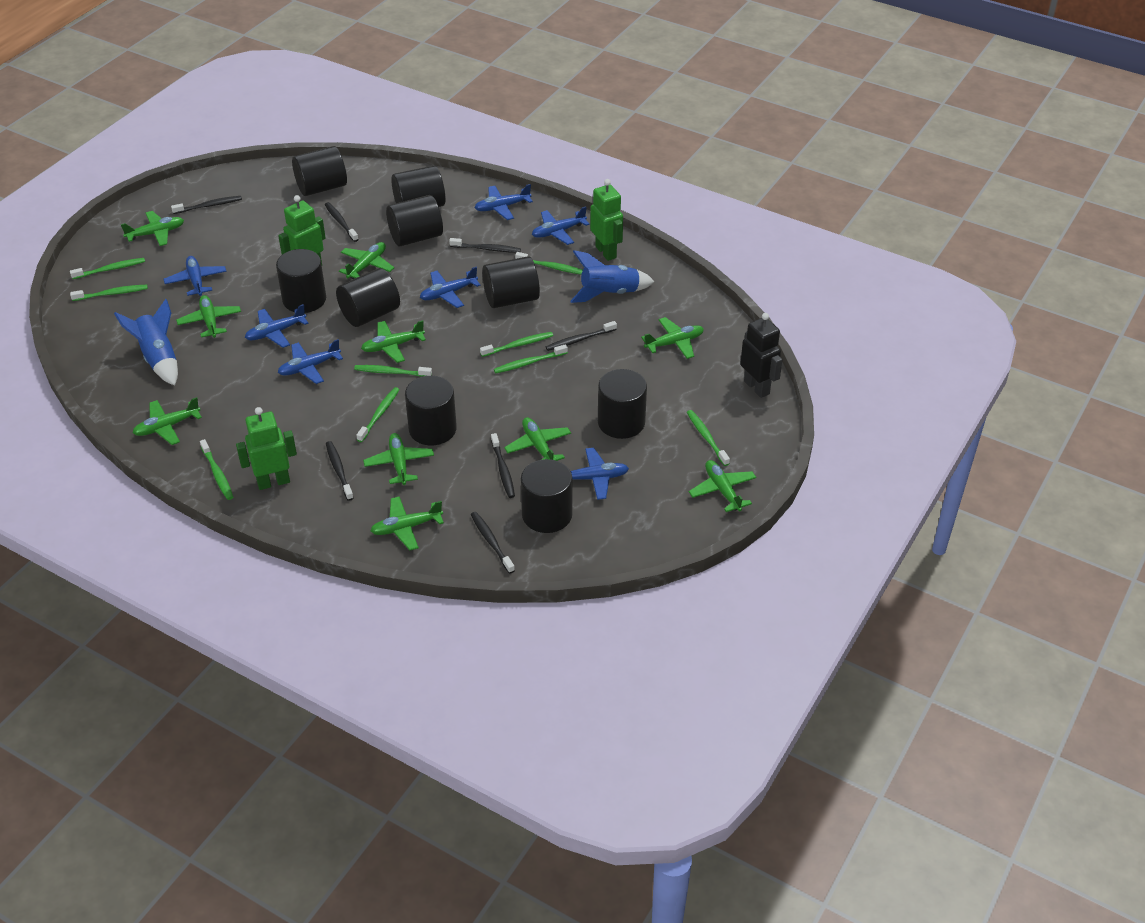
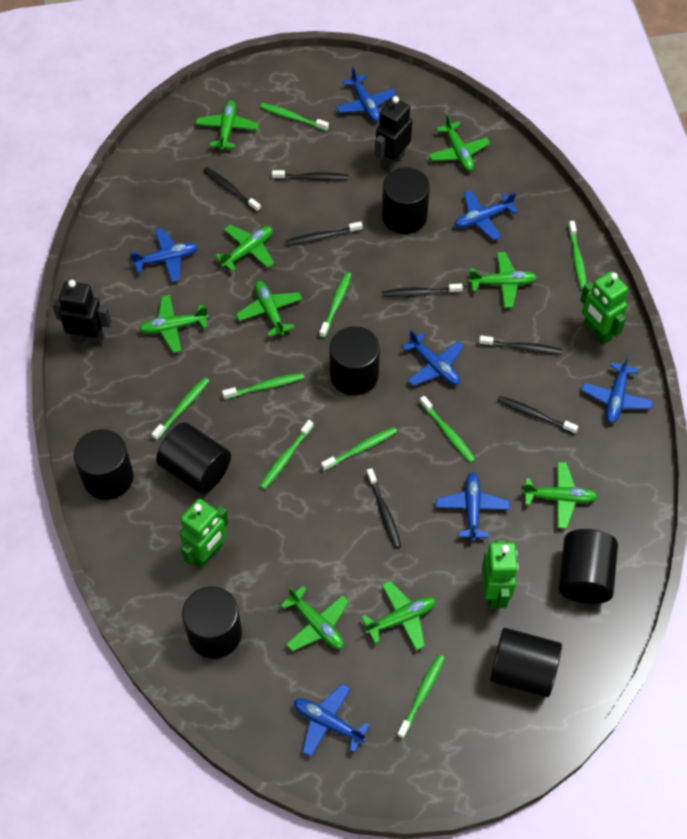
black cylinder: 9 -> 7
black robot: 1 -> 2
blue rocket: 2 -> 0
green plane: 10 -> 9

